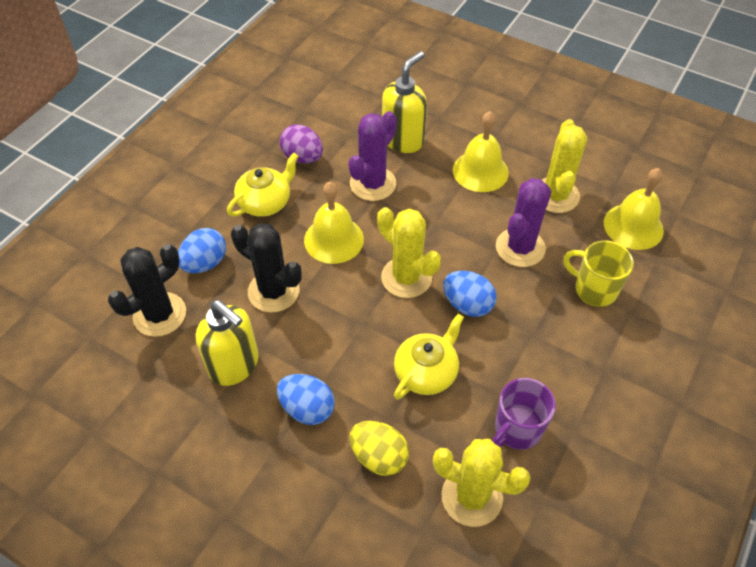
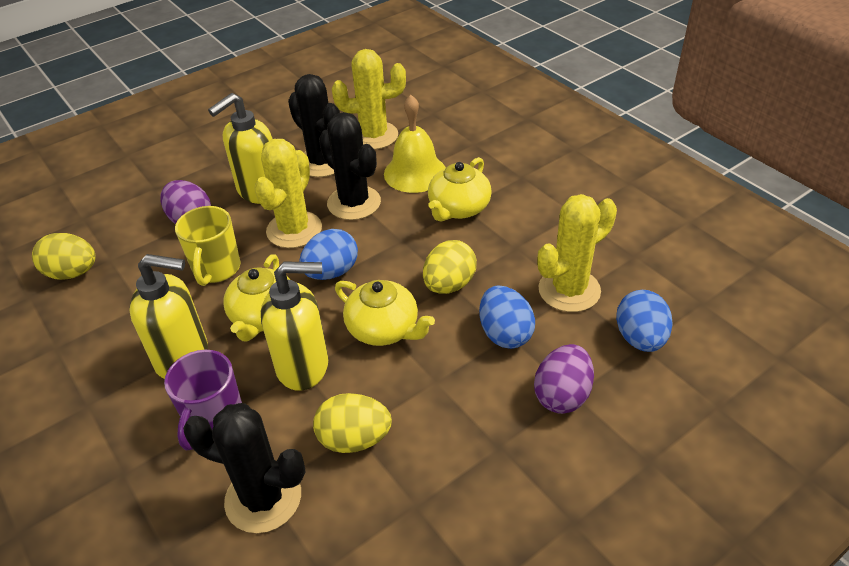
black cactus: 2 -> 3
purple cactus: 2 -> 0
purple egg: 1 -> 2
yellow bell: 3 -> 1
yellow egg: 1 -> 3
yellow soap dispenser: 2 -> 3
yellow teapot: 2 -> 3

